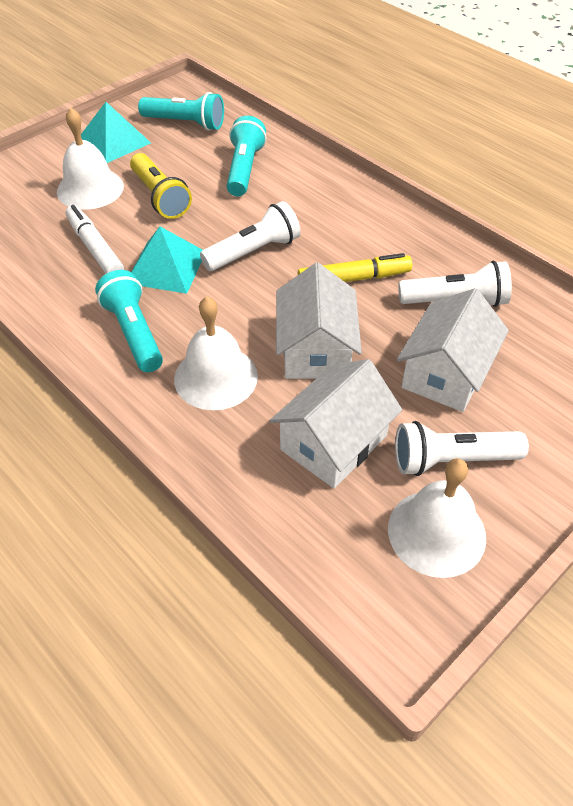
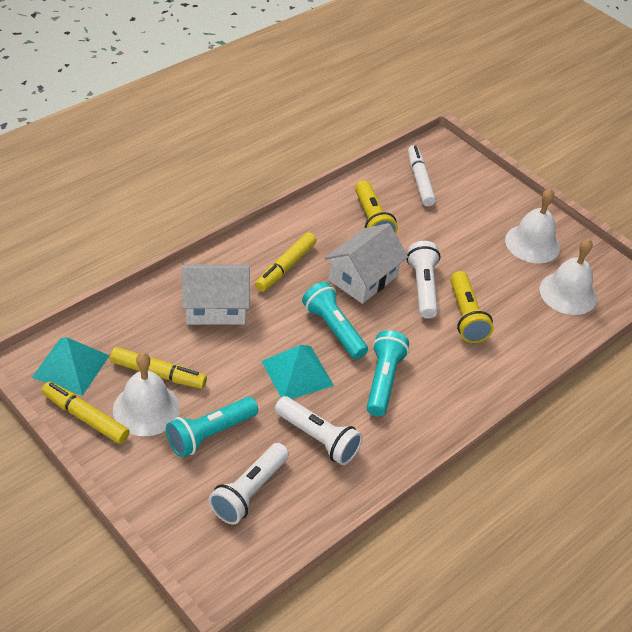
white house: 3 -> 2
yellow flashlight: 1 -> 2
yellow marker: 1 -> 3

